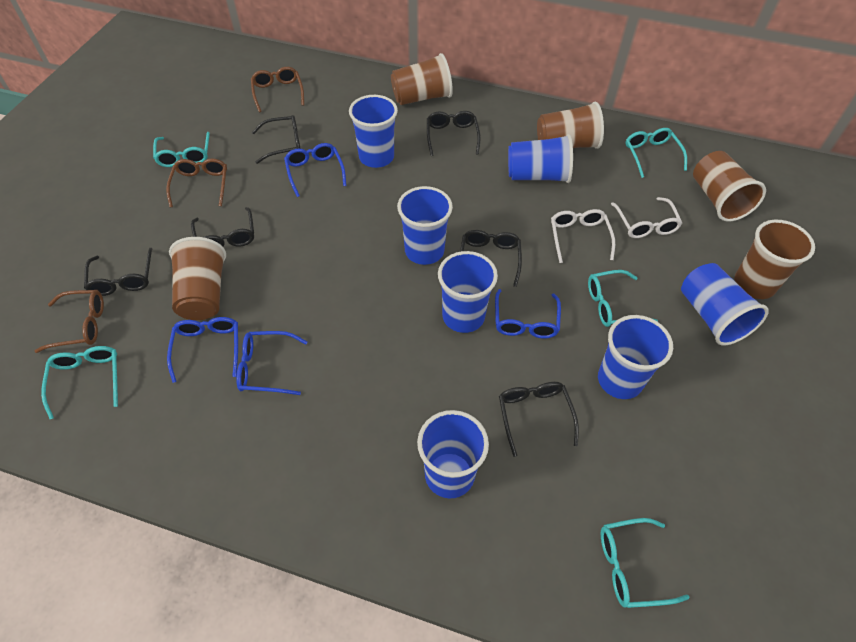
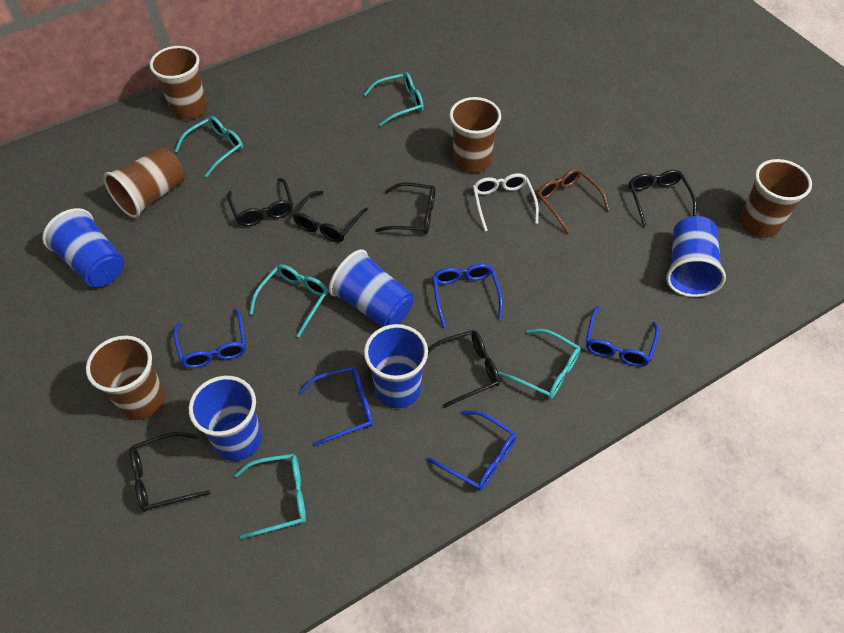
blue cup: 7 -> 5
blue glasses: 4 -> 5
brown glasses: 3 -> 1
white glasses: 2 -> 1

